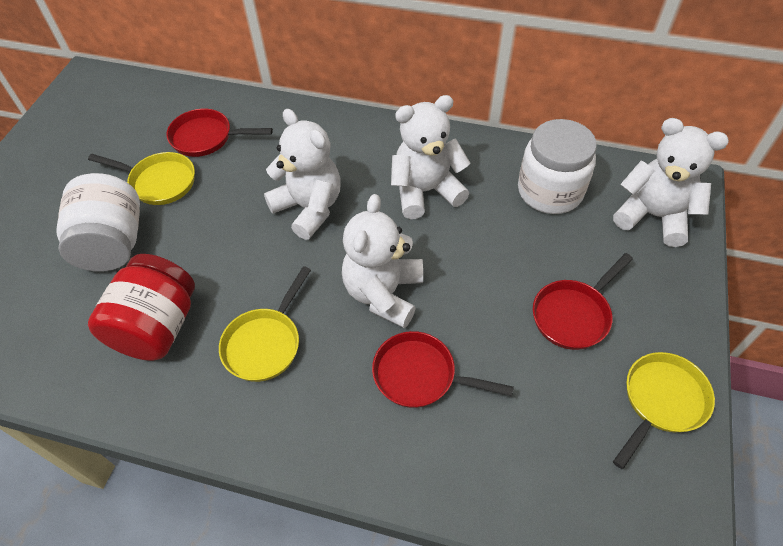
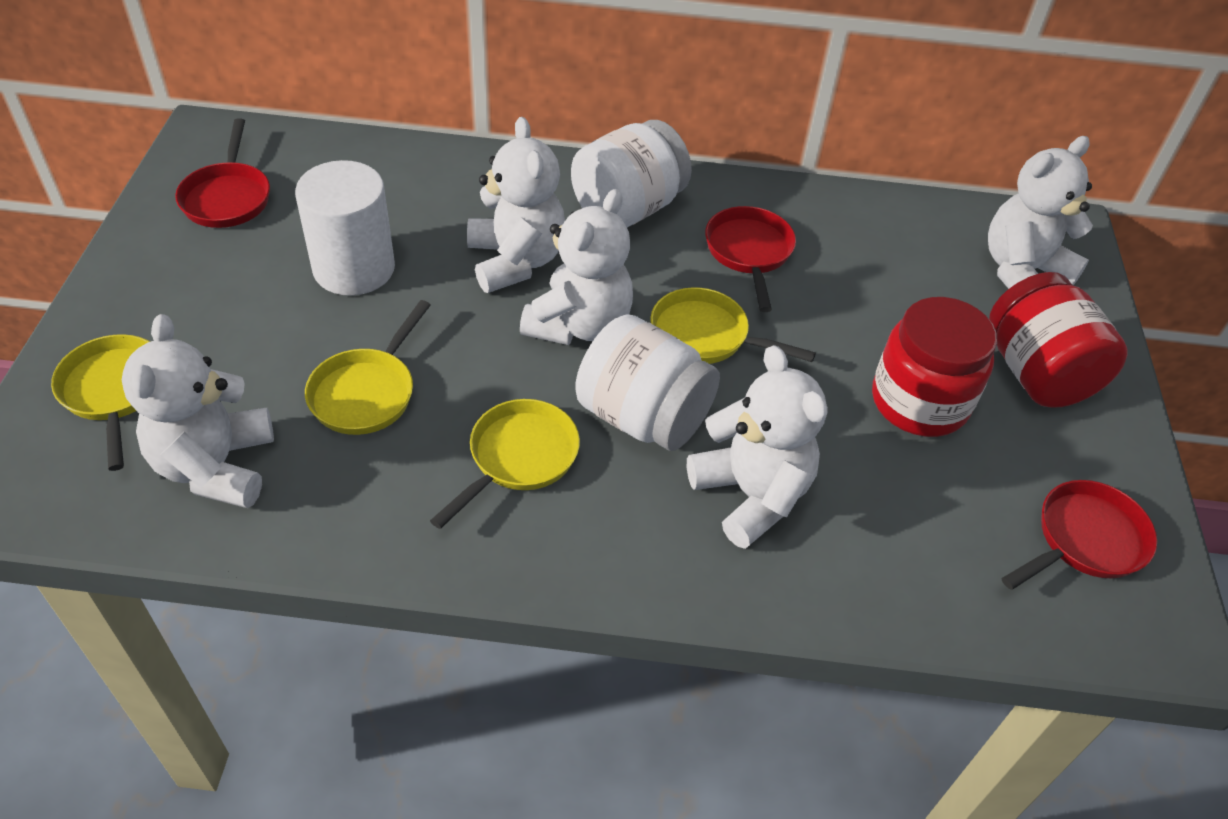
red jar: 1 -> 2
white cylinder: 0 -> 1
white teddy bear: 4 -> 5
yellow pan: 3 -> 4

